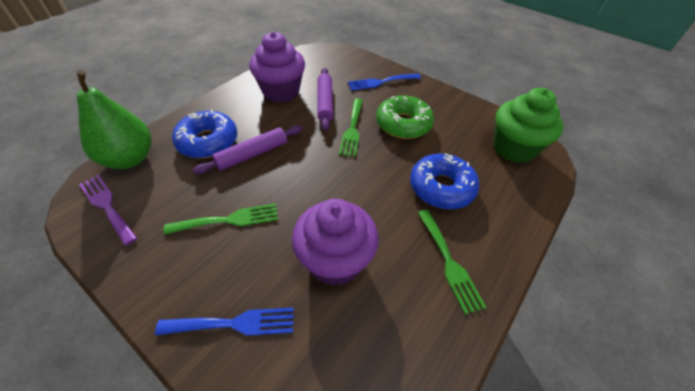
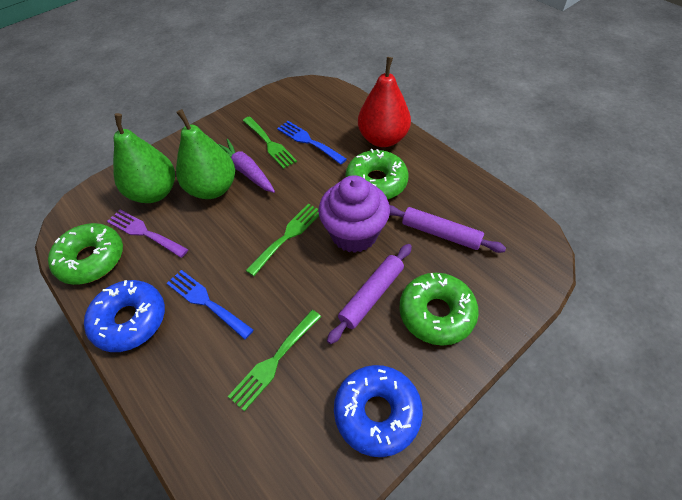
green cupcake: 1 -> 0
green donut: 1 -> 3
green pear: 1 -> 2
purple carrot: 0 -> 1
purple cupcake: 2 -> 1
red pear: 0 -> 1

